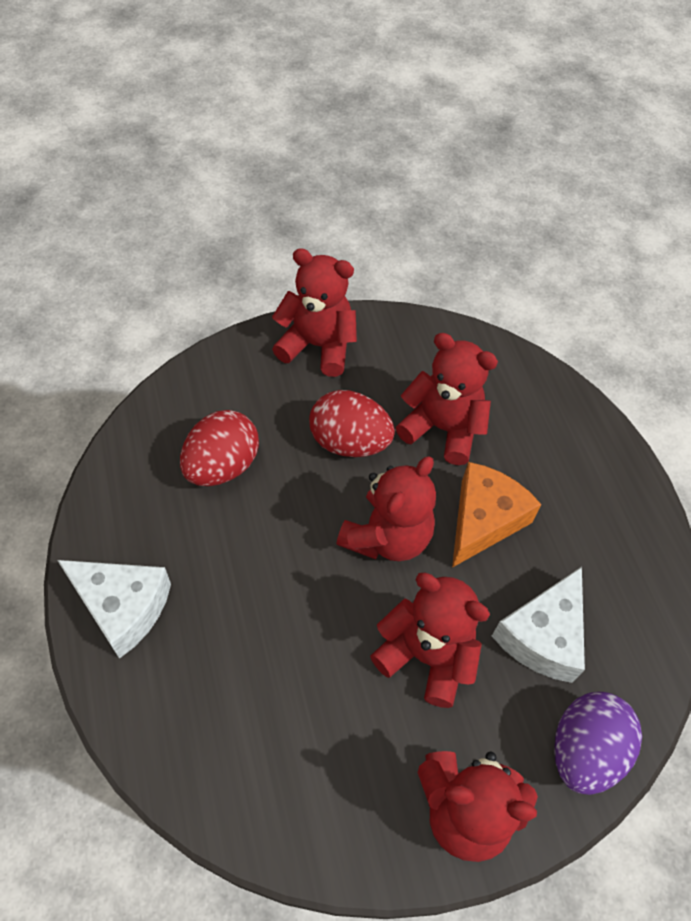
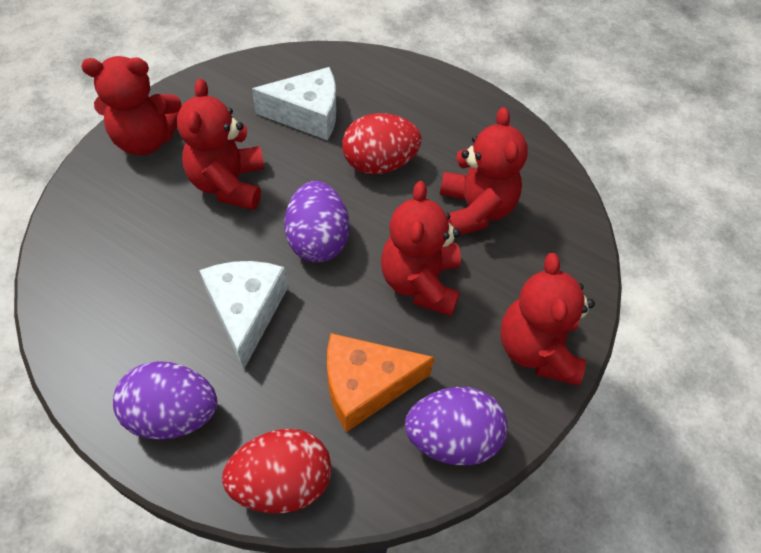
purple egg: 1 -> 3

